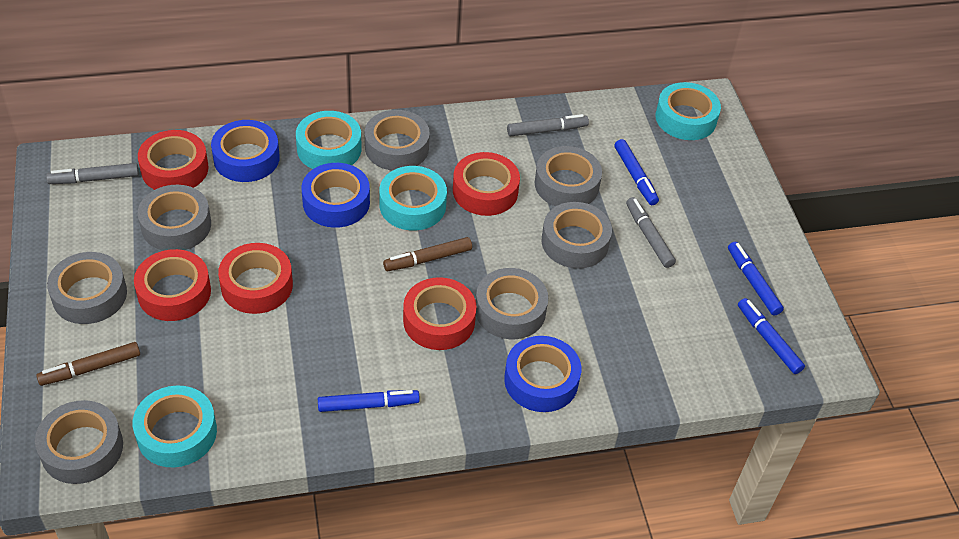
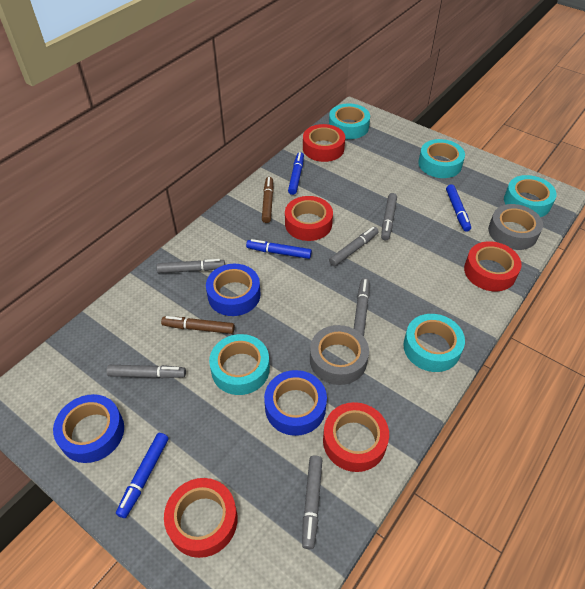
grey marker: 3 -> 6
grey tape: 7 -> 2
turquoise tape: 4 -> 5

